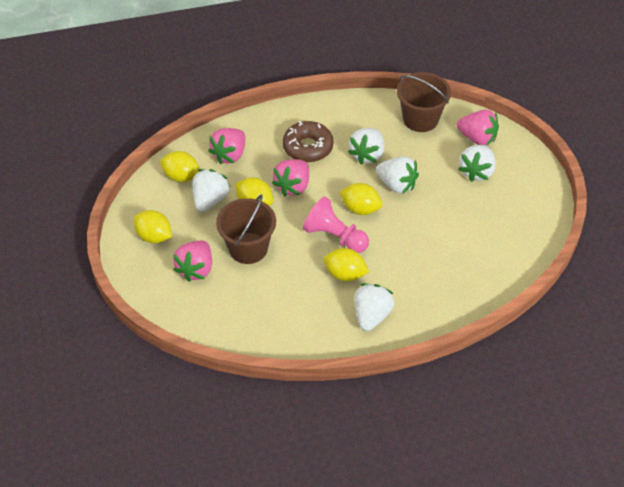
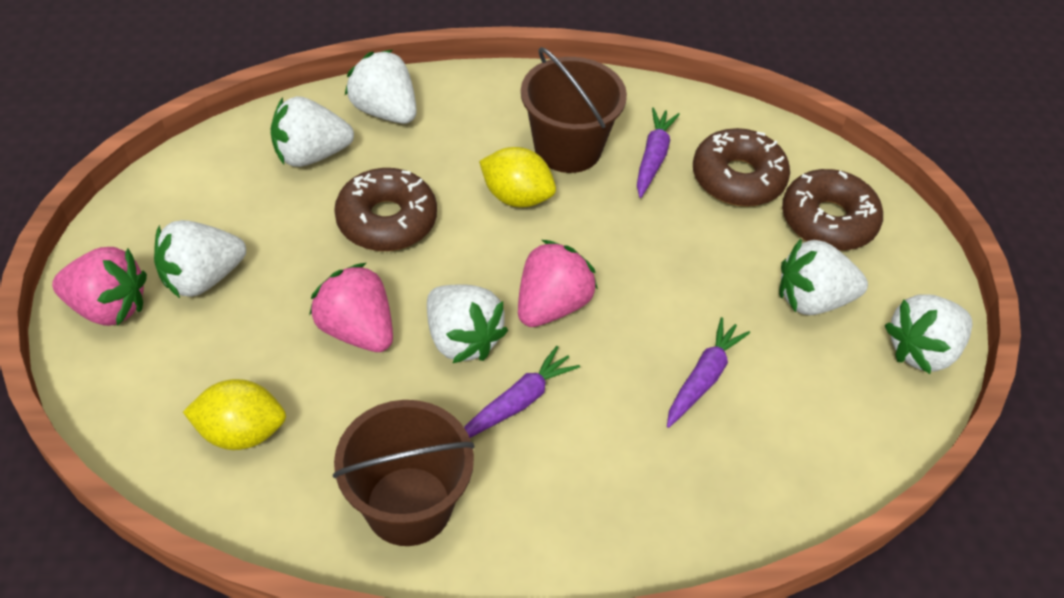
brown donut: 1 -> 3
pink pawn: 1 -> 0
pink strawberry: 4 -> 3
purple carrot: 0 -> 3
white strawberry: 5 -> 6
yellow lemon: 5 -> 2

